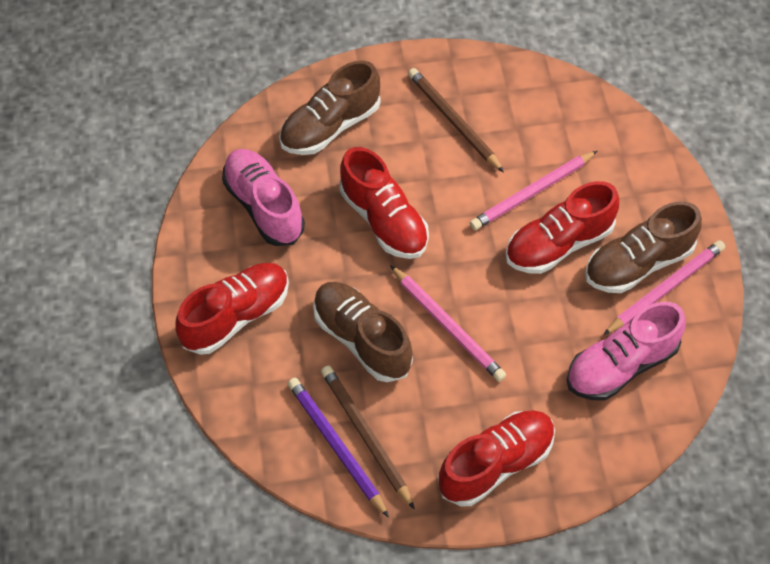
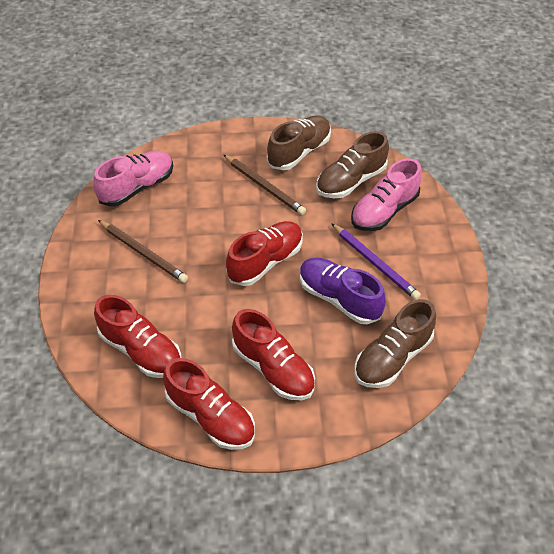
pink pencil: 3 -> 0
purple shoe: 0 -> 1

